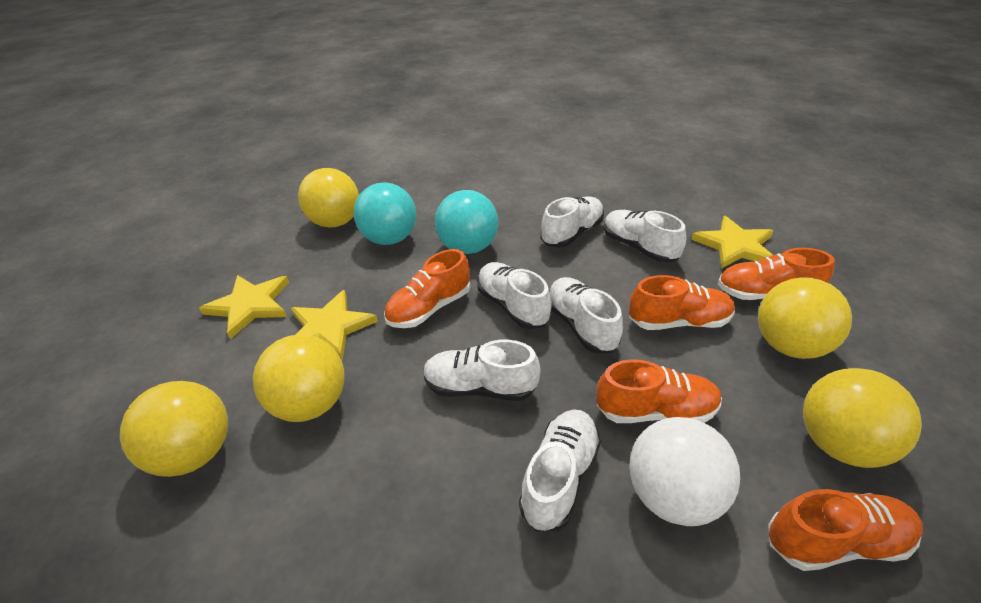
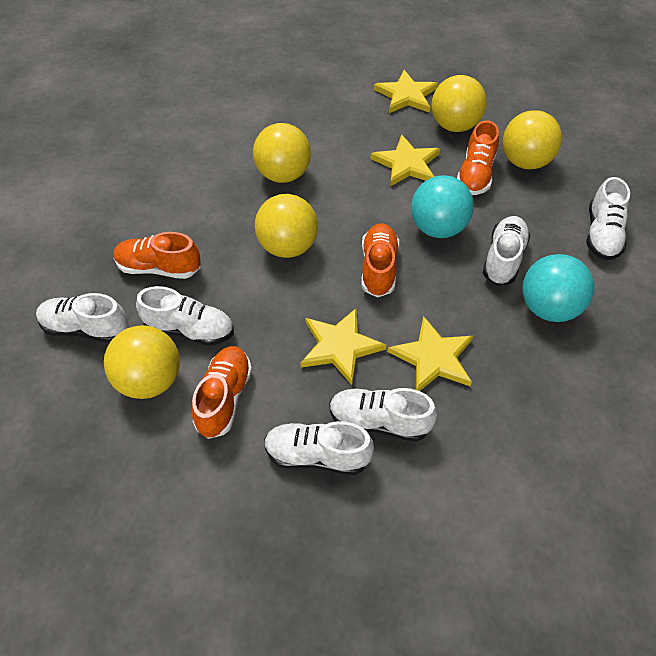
orange shoe: 5 -> 4
white ball: 1 -> 0
yellow star: 3 -> 4

